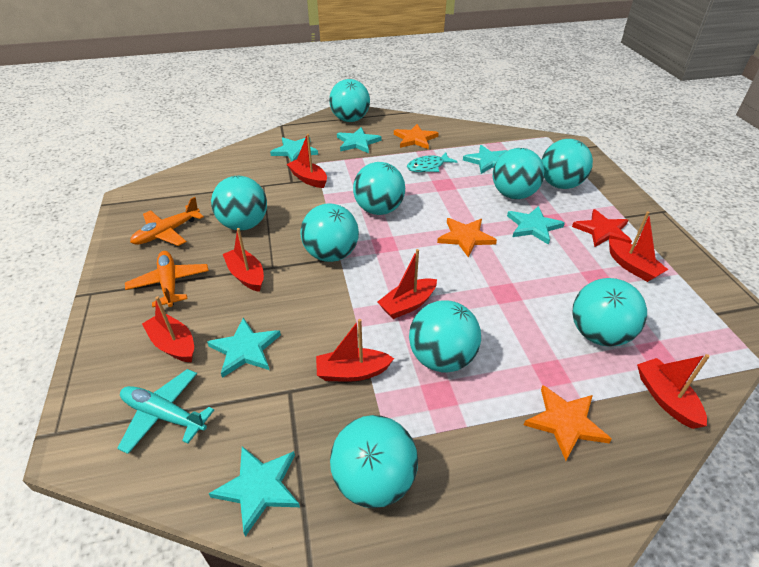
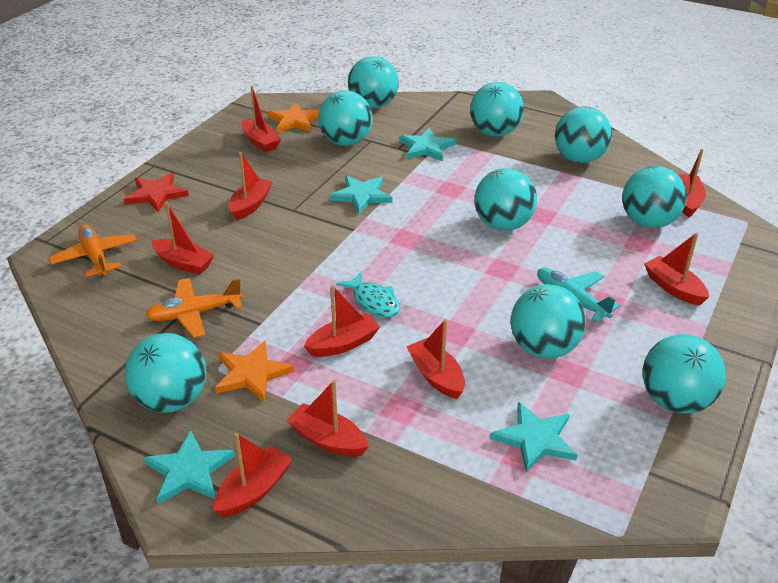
orange star: 3 -> 2
red boat: 7 -> 9
turquoise star: 6 -> 4

